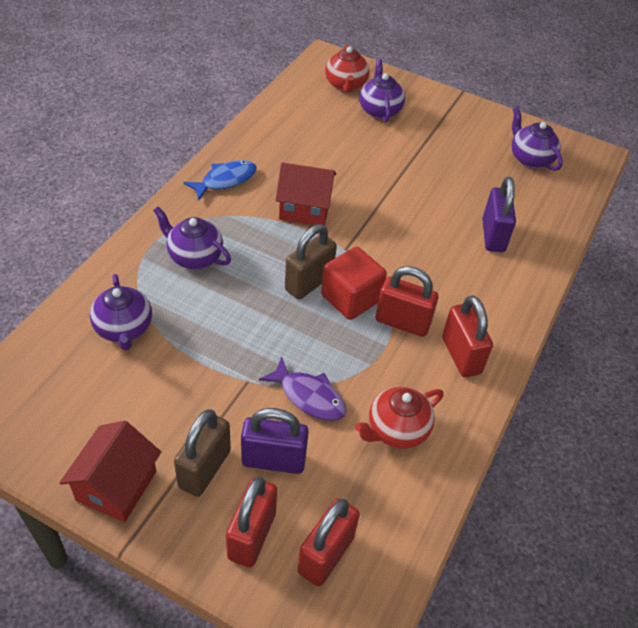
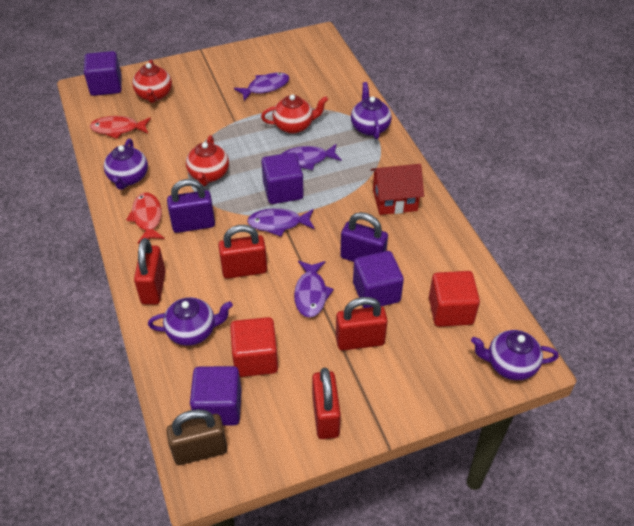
blue fish: 1 -> 0
brown padlock: 2 -> 1
purple cube: 0 -> 4
purple fish: 1 -> 4
red cube: 1 -> 2
red fish: 0 -> 2
red house: 2 -> 1
red teapot: 2 -> 3

